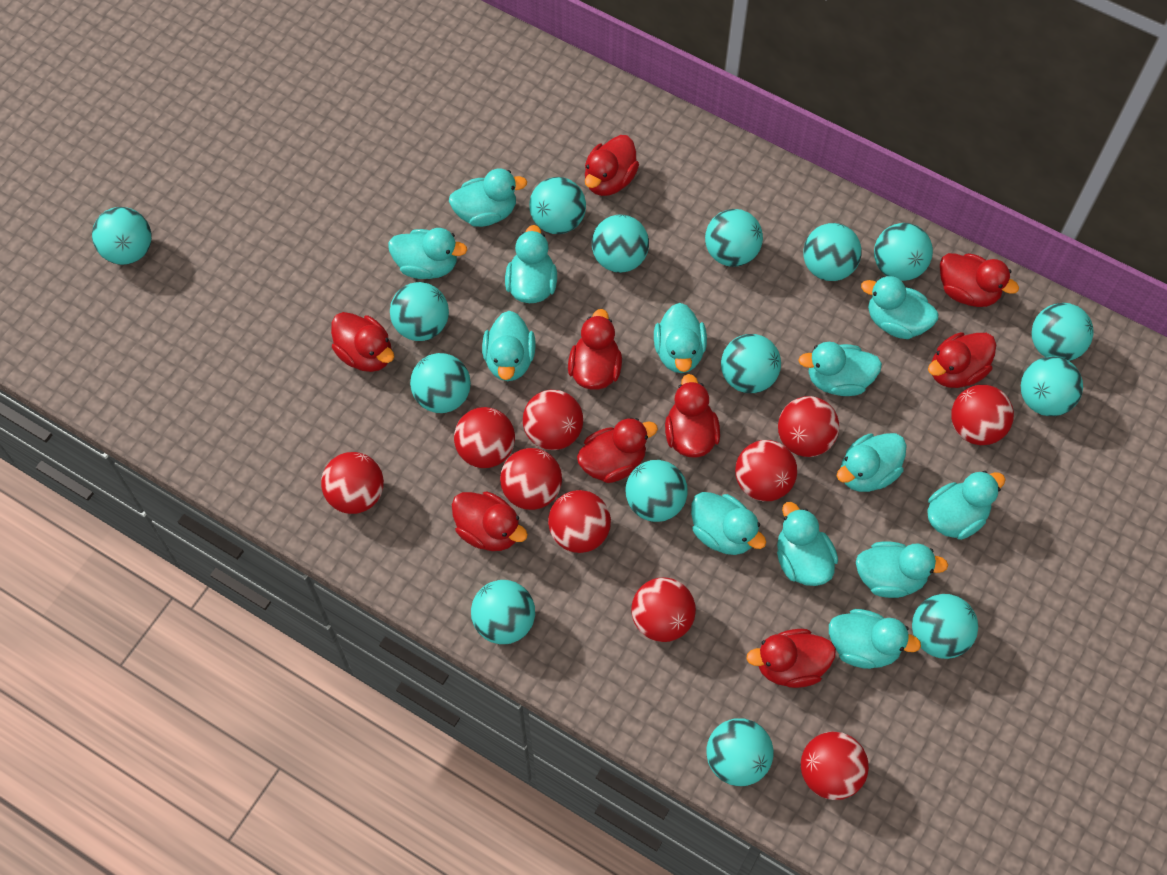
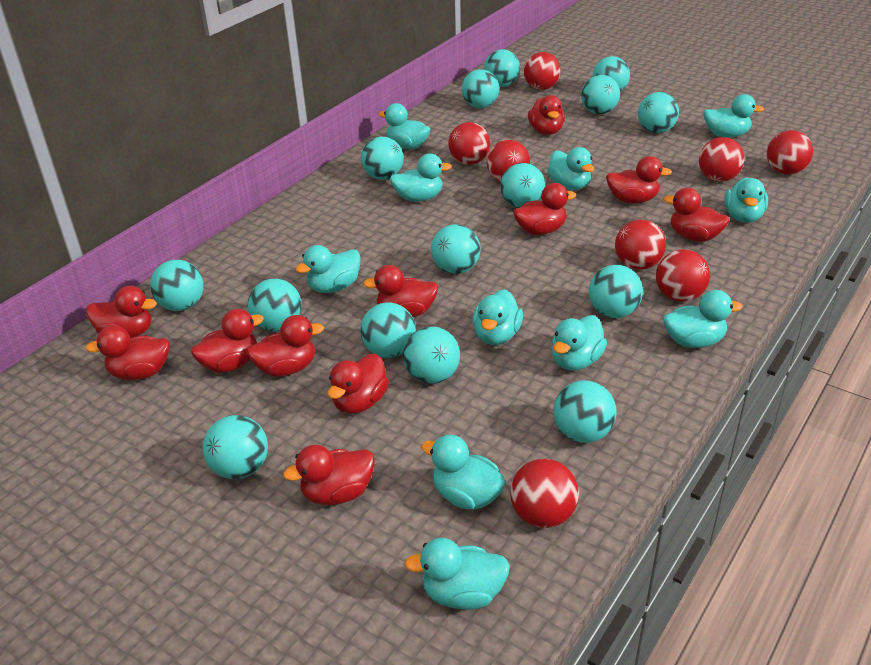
red ball: 10 -> 8
red duck: 9 -> 11
turquoise duck: 13 -> 11

